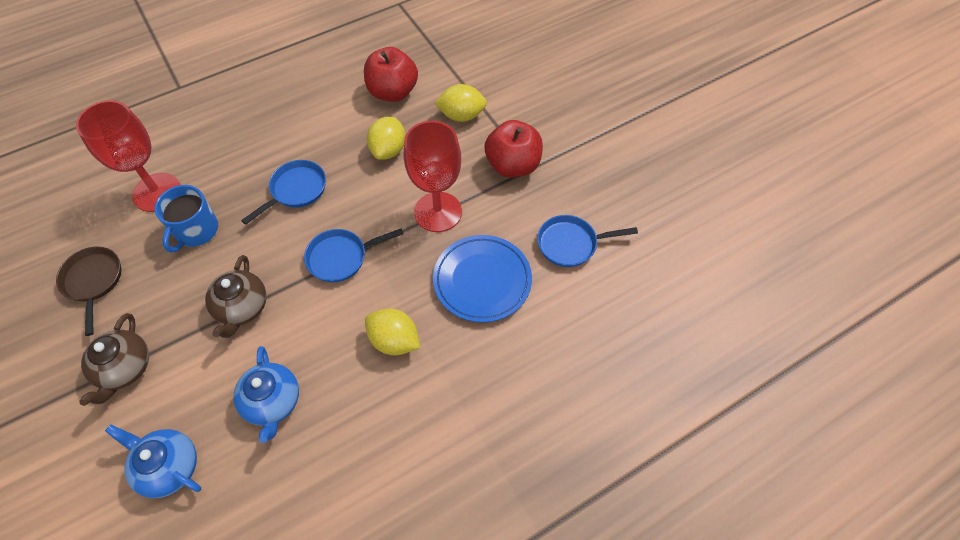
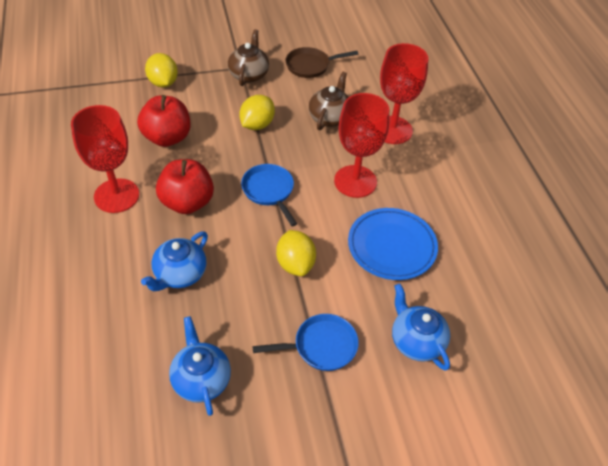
blue mug: 1 -> 0
blue pan: 3 -> 2
blue teapot: 2 -> 3
red goblet: 2 -> 3

